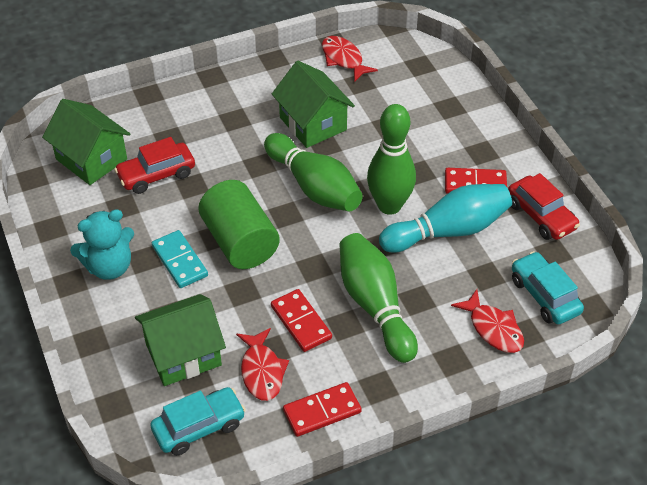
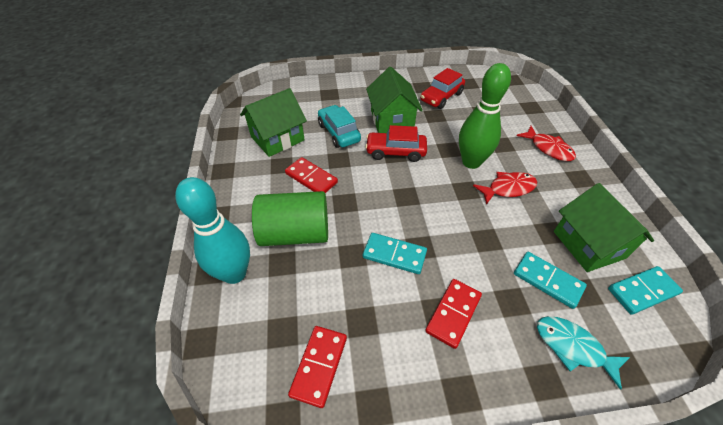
green bowling pin: 3 -> 1
red fish: 3 -> 2
turquoise car: 2 -> 1
turquoise domino: 1 -> 3
turquoise fish: 0 -> 1
turquoise teddy bear: 1 -> 0

